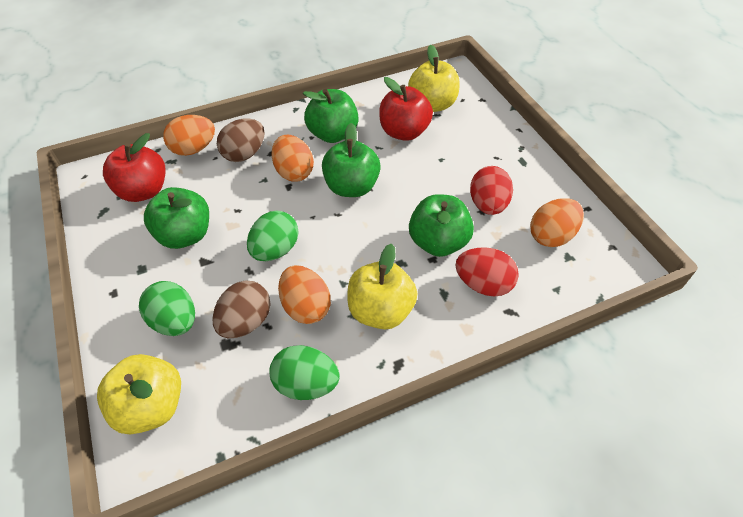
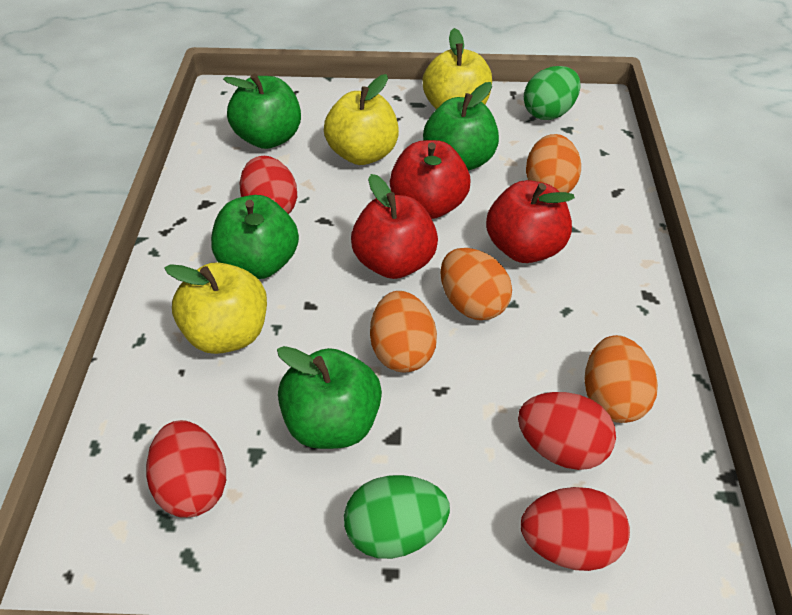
brown egg: 2 -> 0
green egg: 3 -> 2
red apple: 2 -> 3
red egg: 2 -> 4

